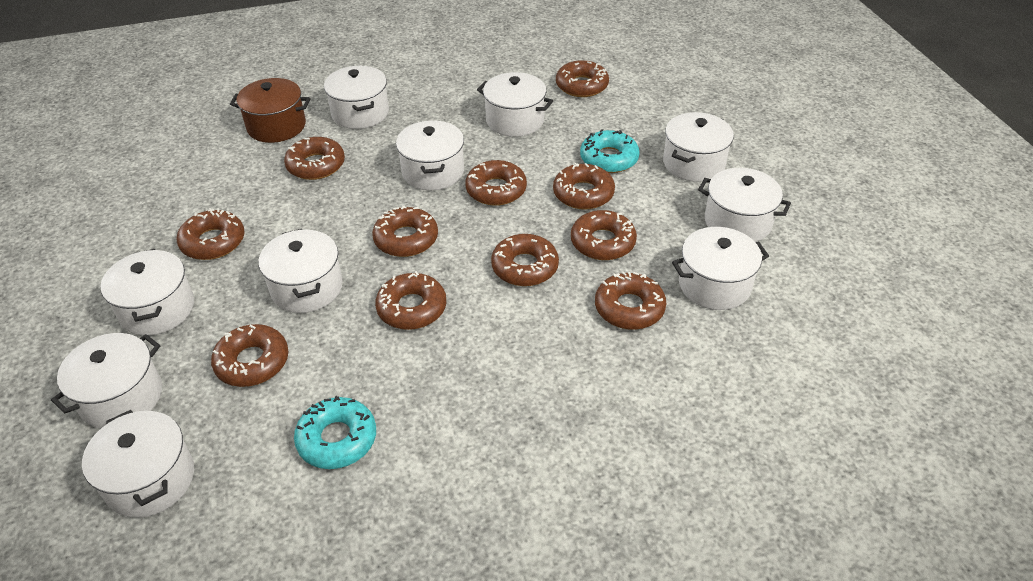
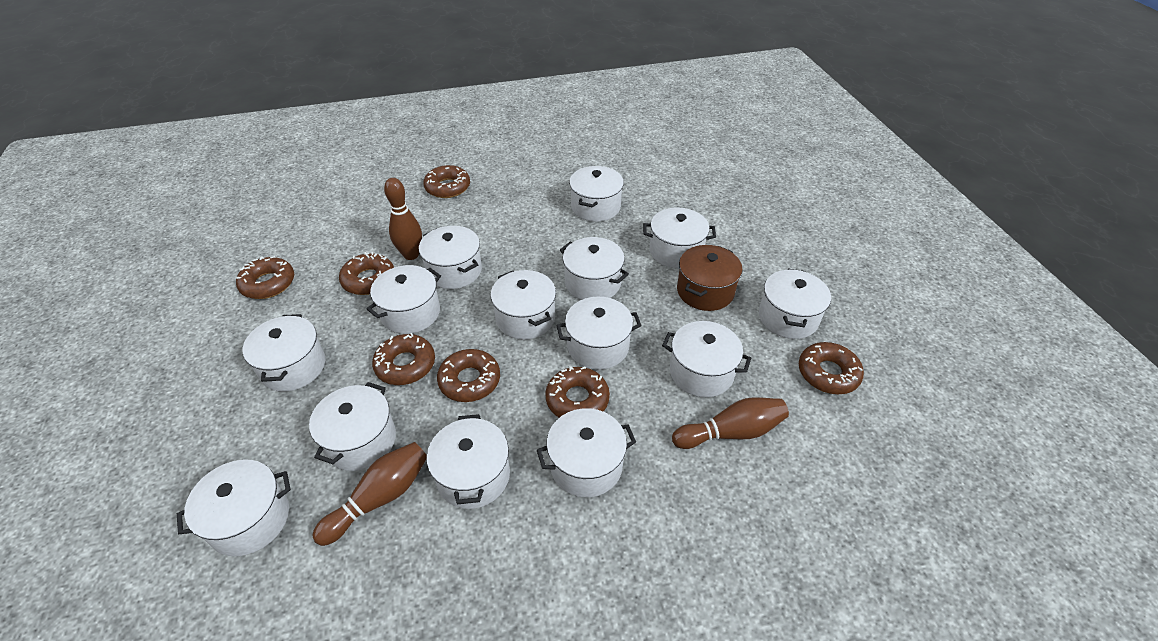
brown bowling pin: 0 -> 3
brown donut: 11 -> 7
turquoise donut: 2 -> 0
white pot: 10 -> 14

